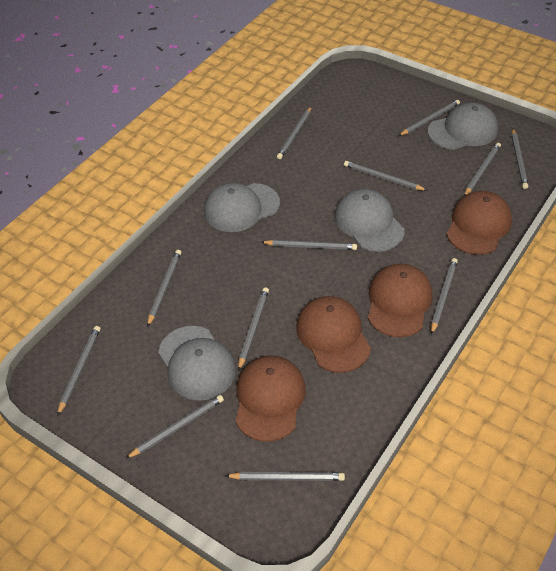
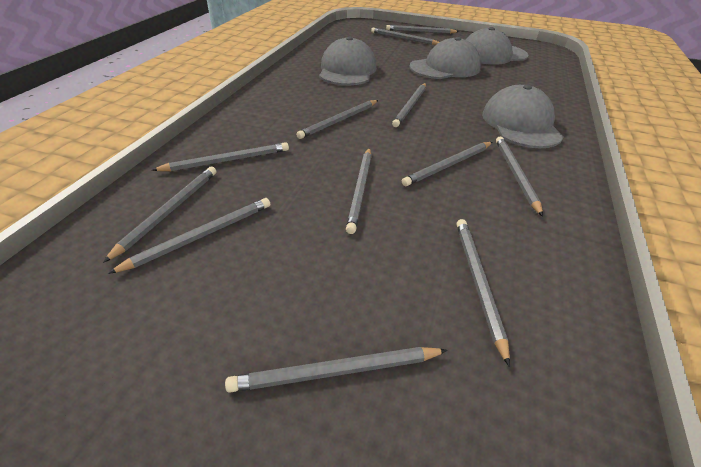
brown cap: 4 -> 0

